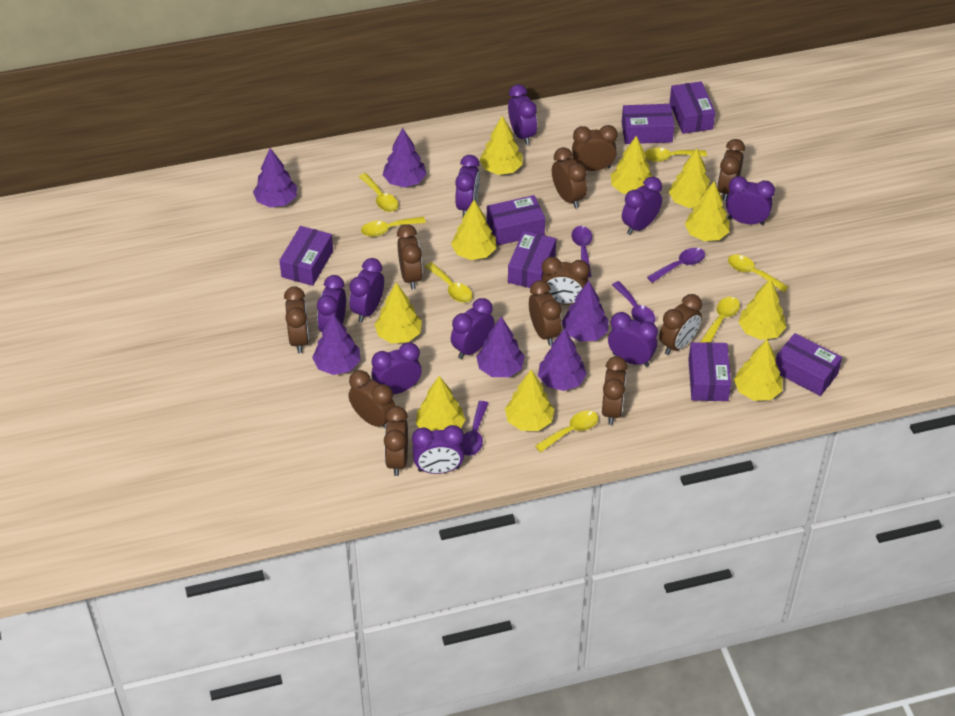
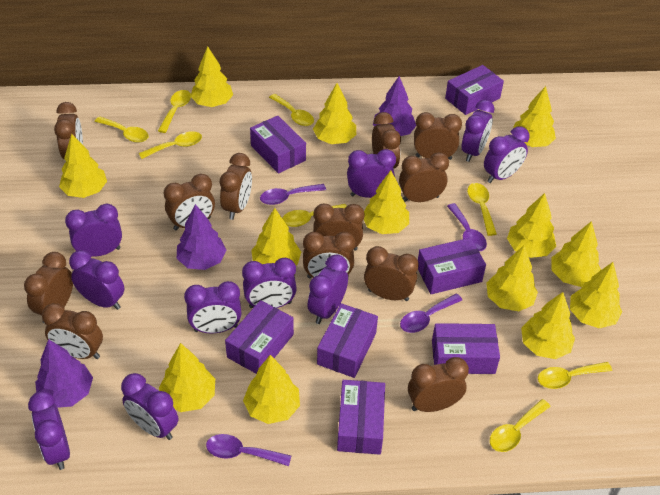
brown clock: 11 -> 12
purple tree: 6 -> 3
yellow spoon: 7 -> 8
yellow tree: 10 -> 13

